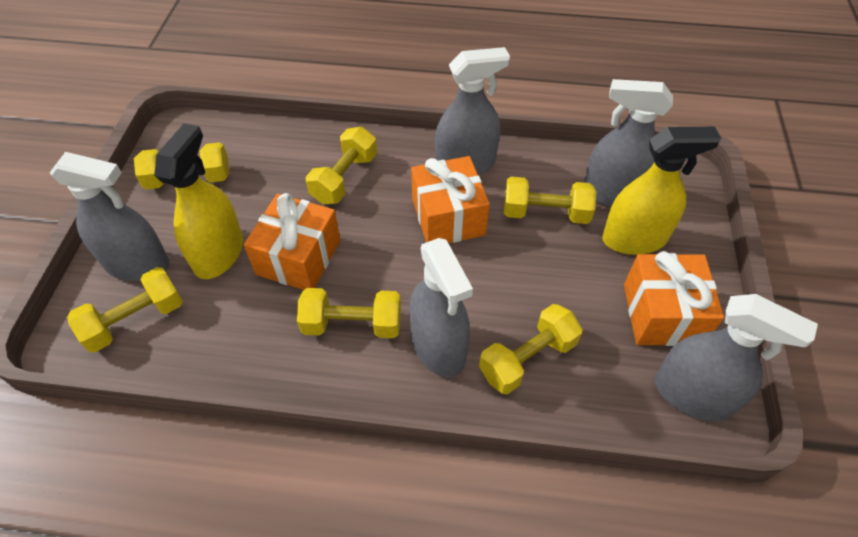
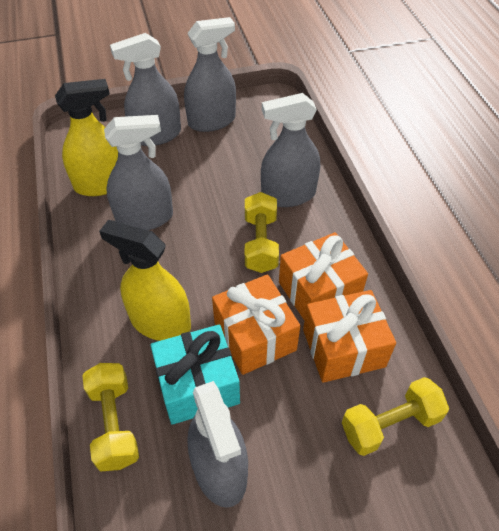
turquoise gift: 0 -> 1
yellow dumbbell: 6 -> 3

